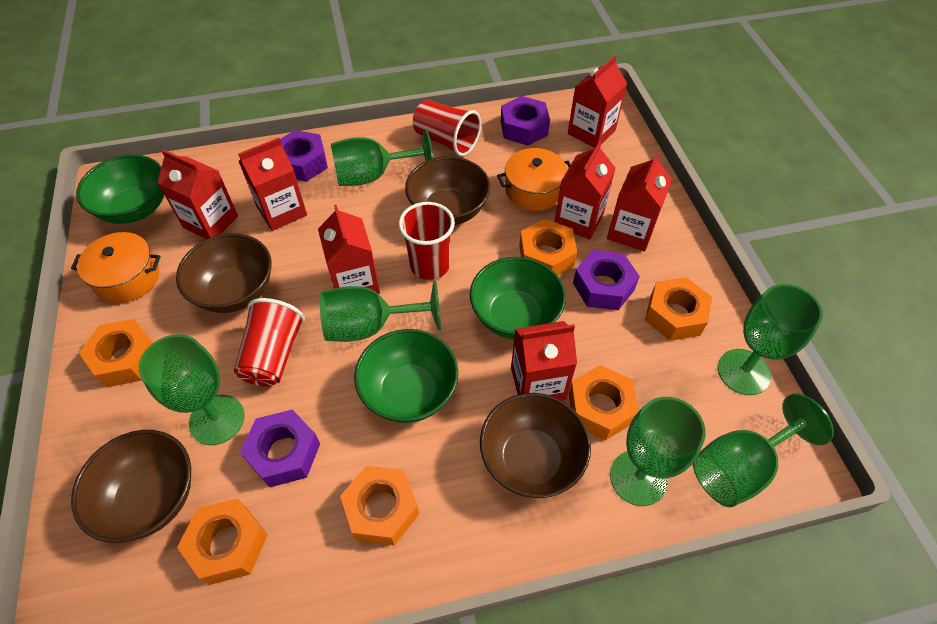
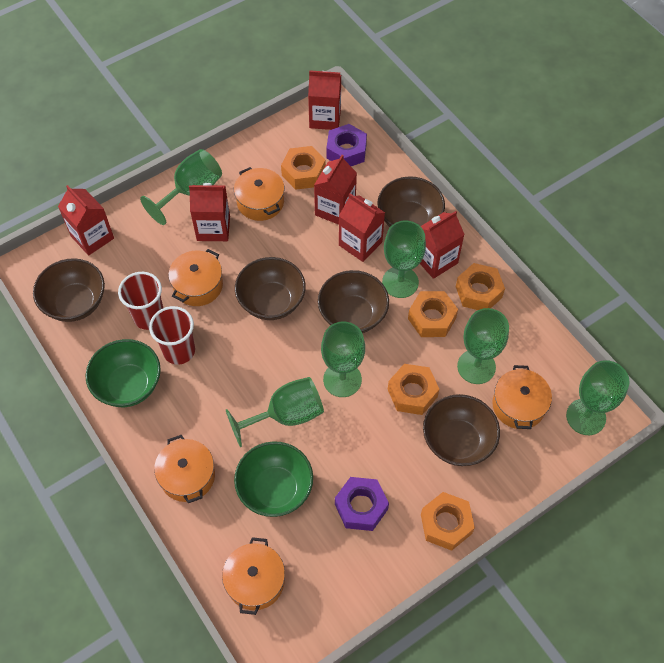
brown bowl: 4 -> 5
green bowl: 3 -> 2
orange nut: 6 -> 5
orange pot: 2 -> 5
purple nut: 4 -> 2
red carton: 7 -> 6
red cup: 3 -> 2

